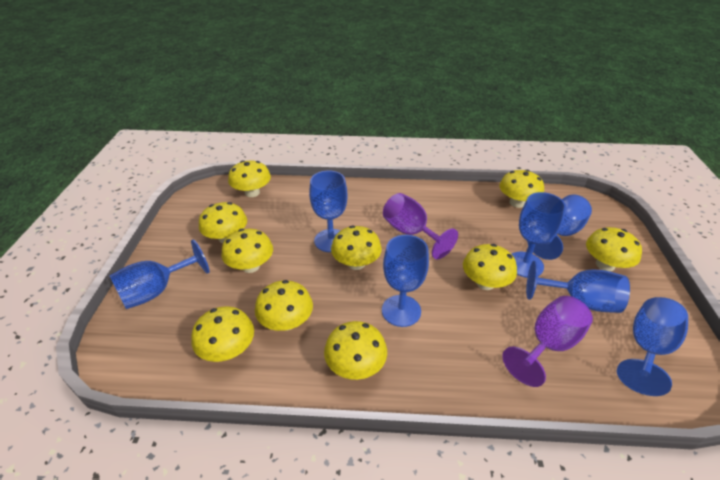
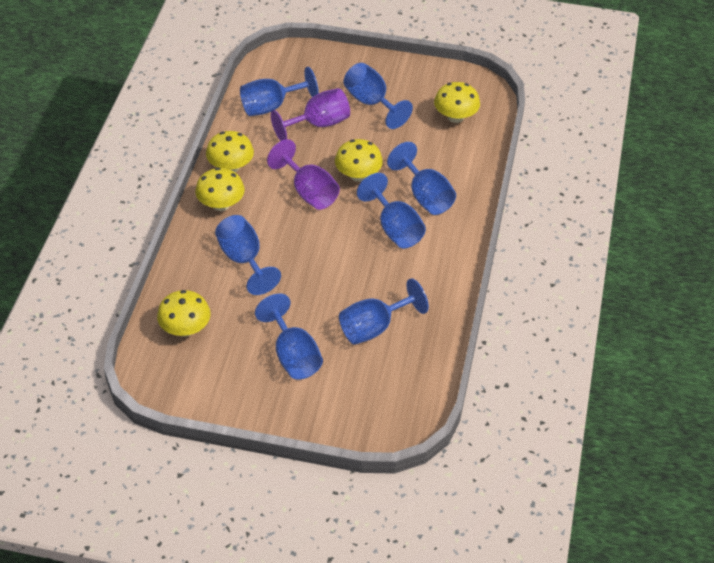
yellow mushroom: 10 -> 5

